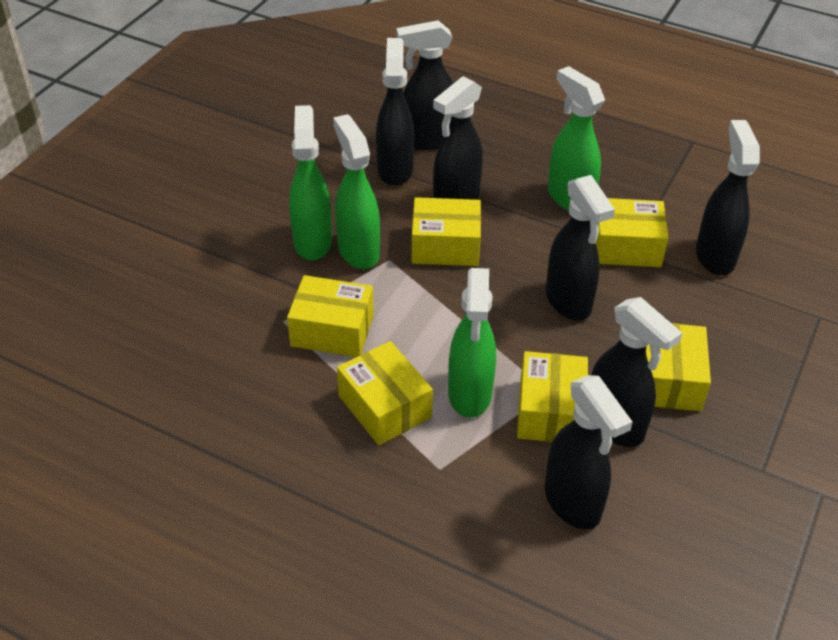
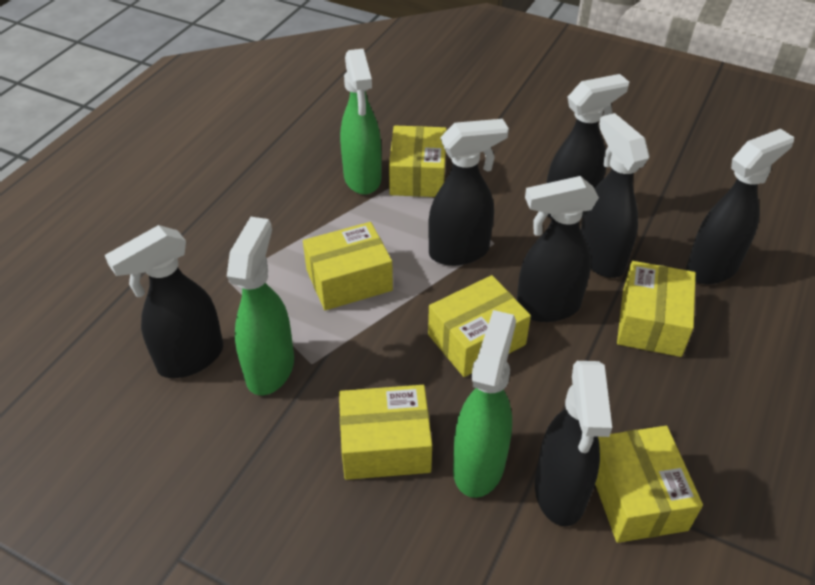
green spray bottle: 4 -> 3

